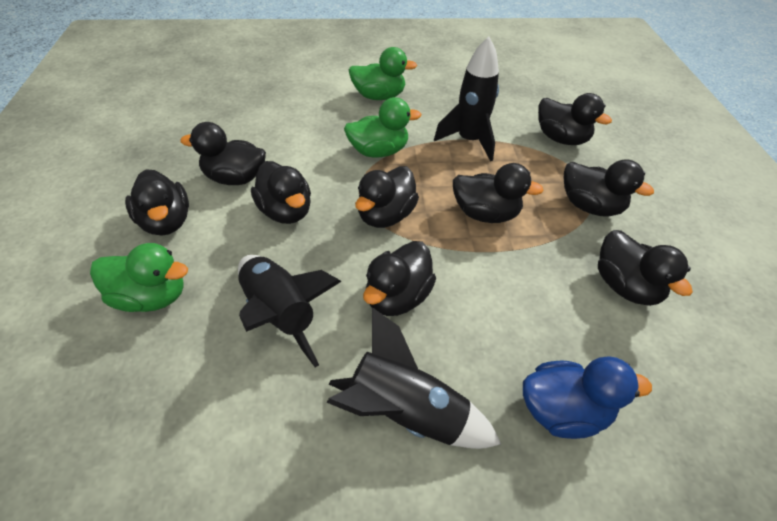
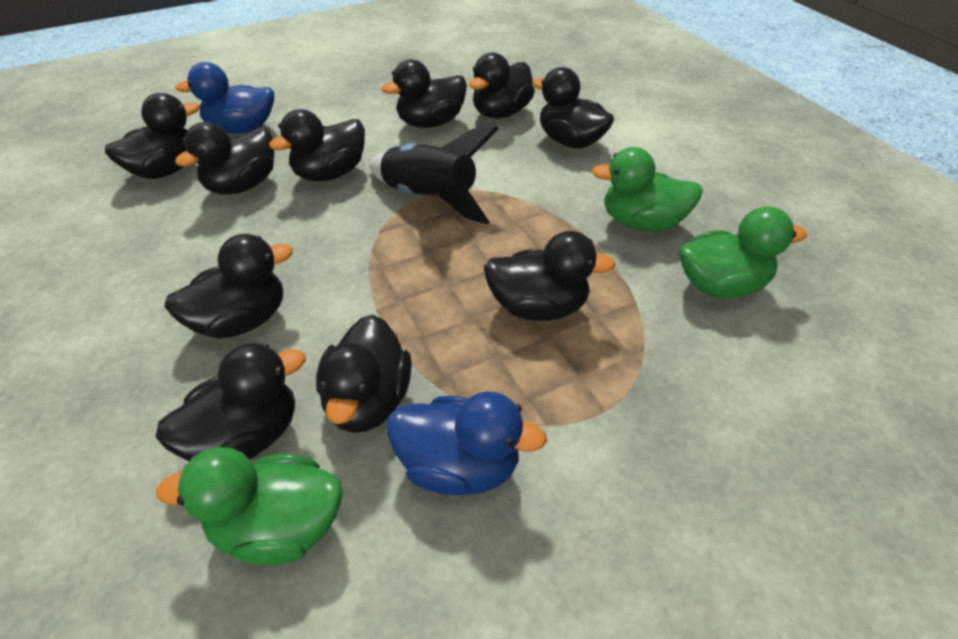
black duck: 9 -> 10
black rocket: 3 -> 1
blue duck: 1 -> 2

